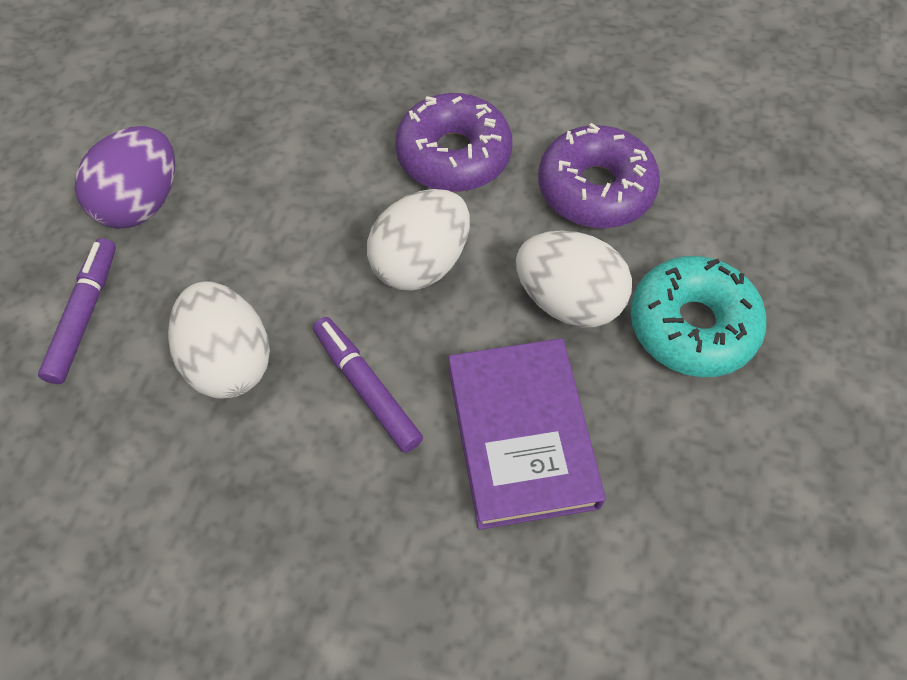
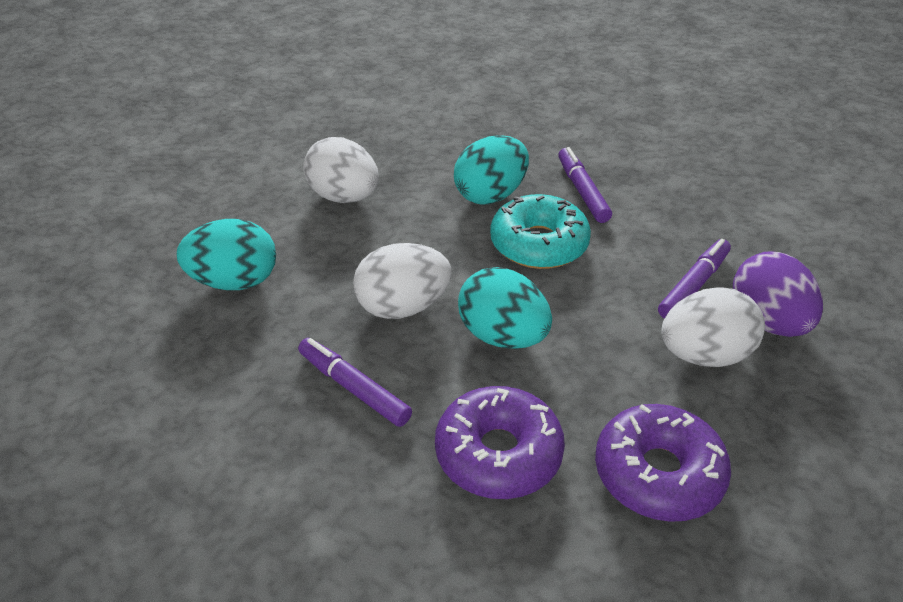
purple book: 1 -> 0
purple marker: 2 -> 3
turquoise egg: 0 -> 3

